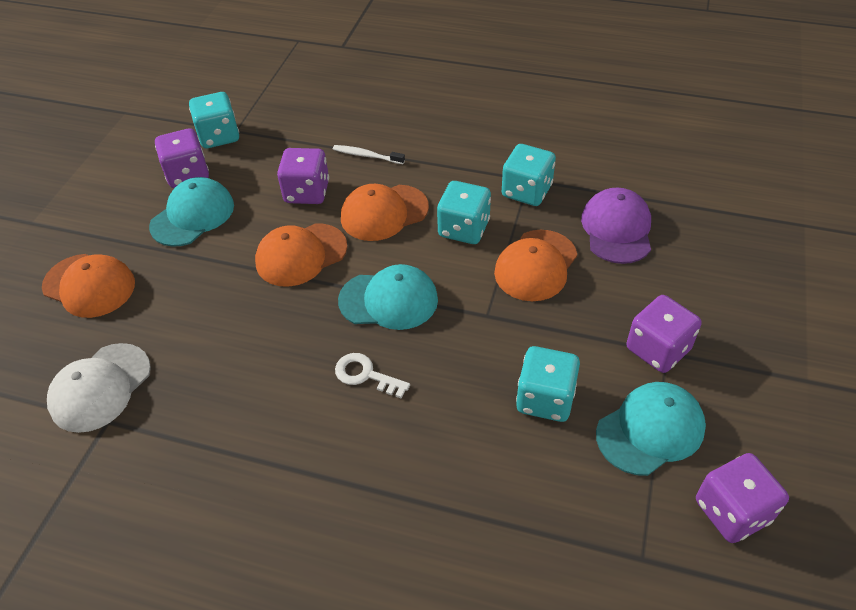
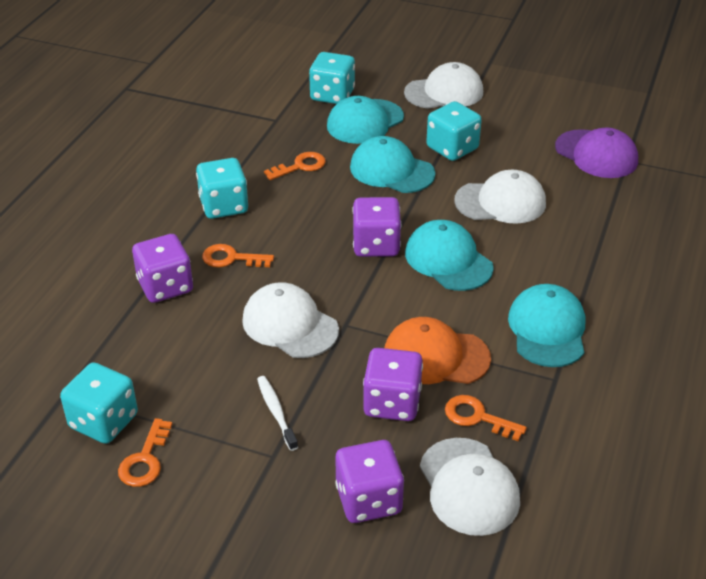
orange cap: 4 -> 1
orange key: 0 -> 4
turquoise cap: 3 -> 4
white cap: 1 -> 4
white key: 1 -> 0

